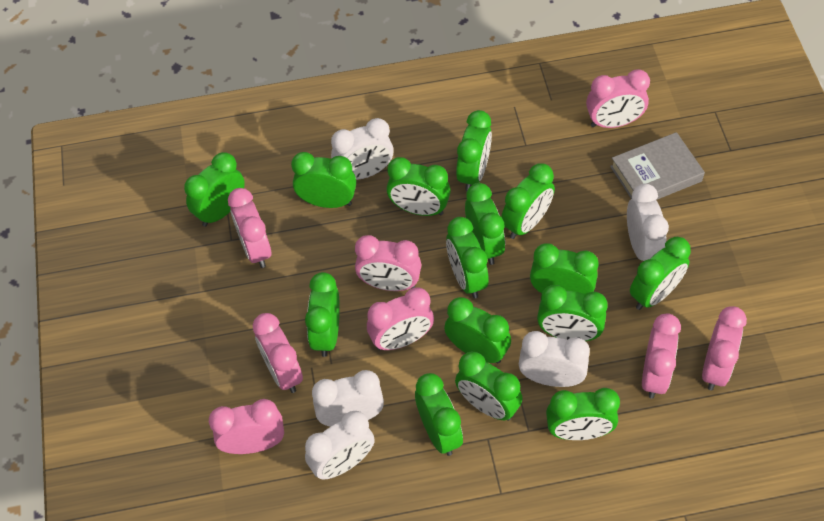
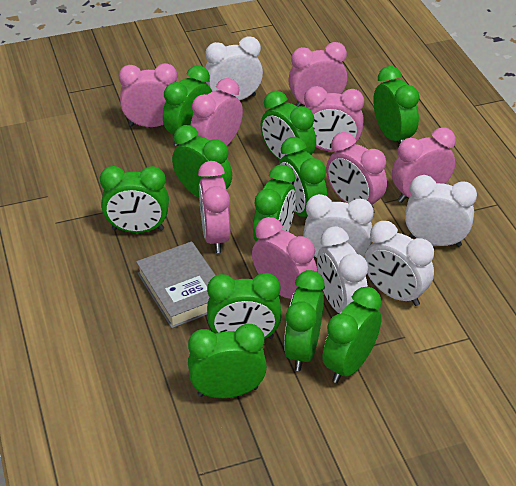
green clock: 15 -> 11

